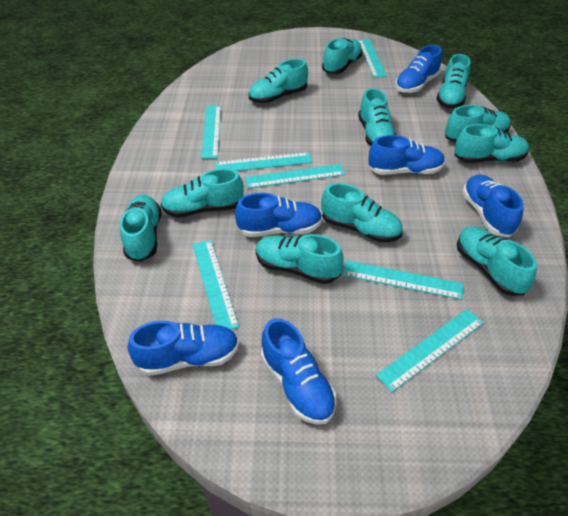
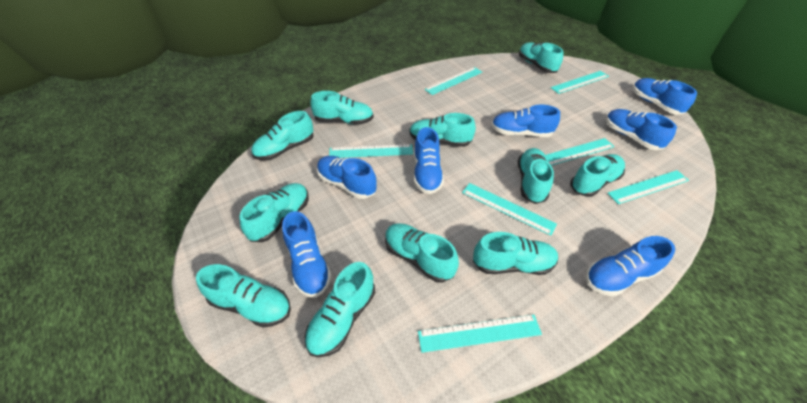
blue shoe: 6 -> 7

